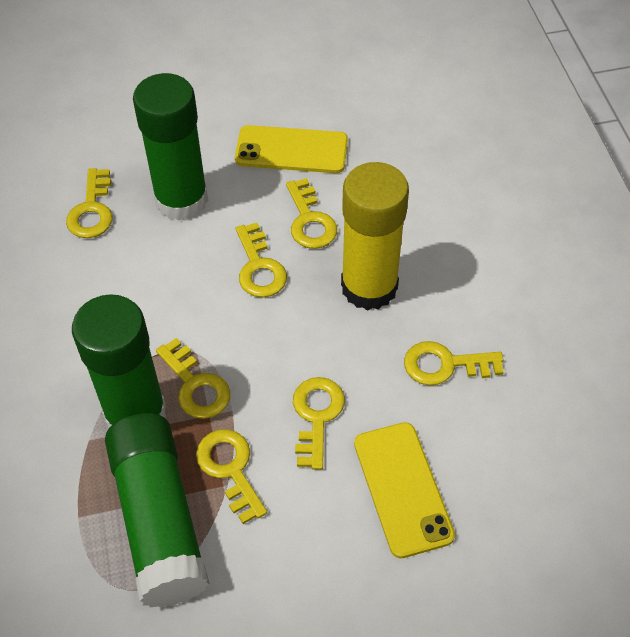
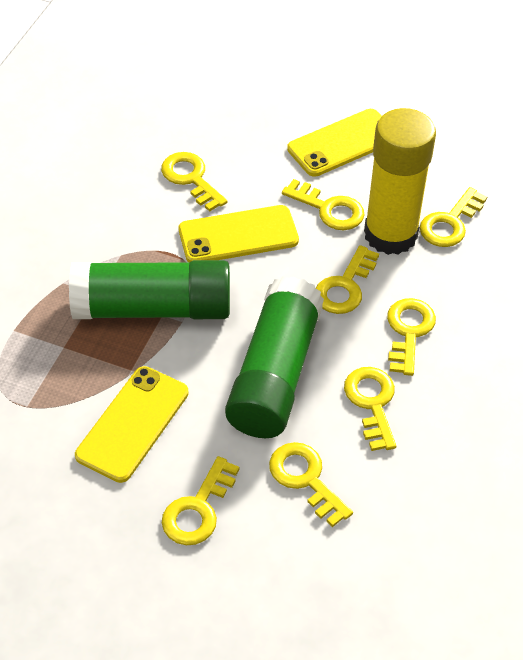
green glue stick: 3 -> 2
yellow key: 7 -> 8
yellow phone: 2 -> 3

